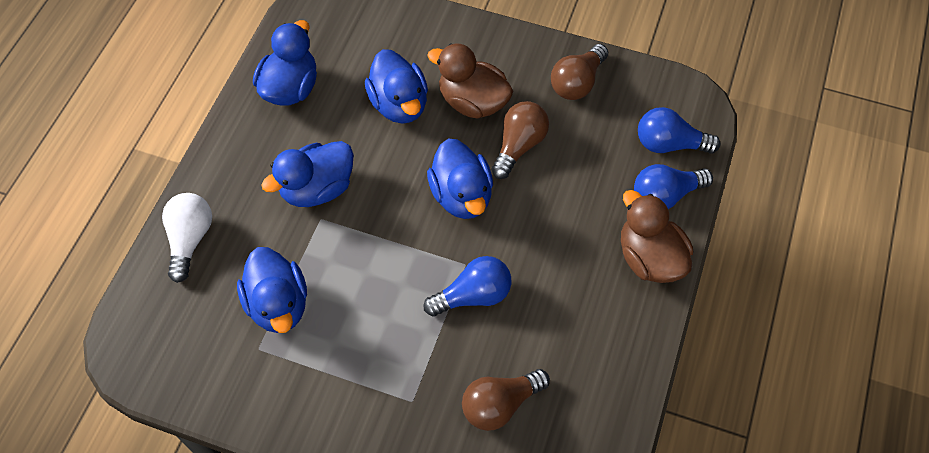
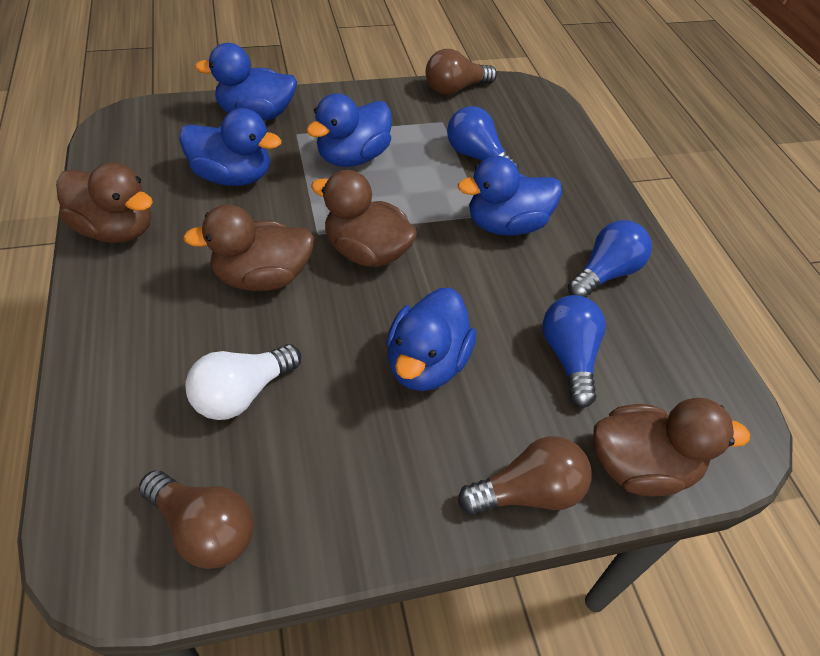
brown duck: 2 -> 4

